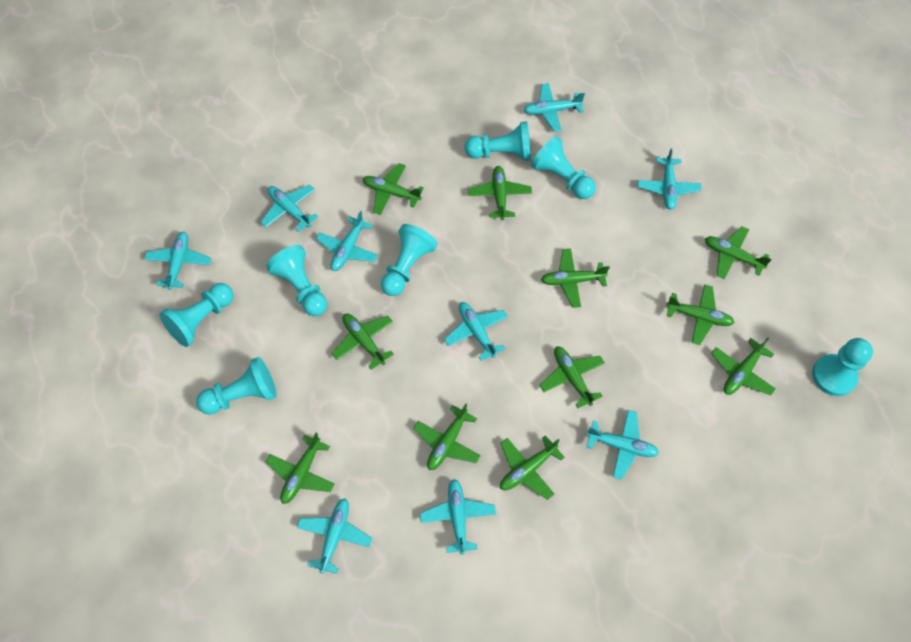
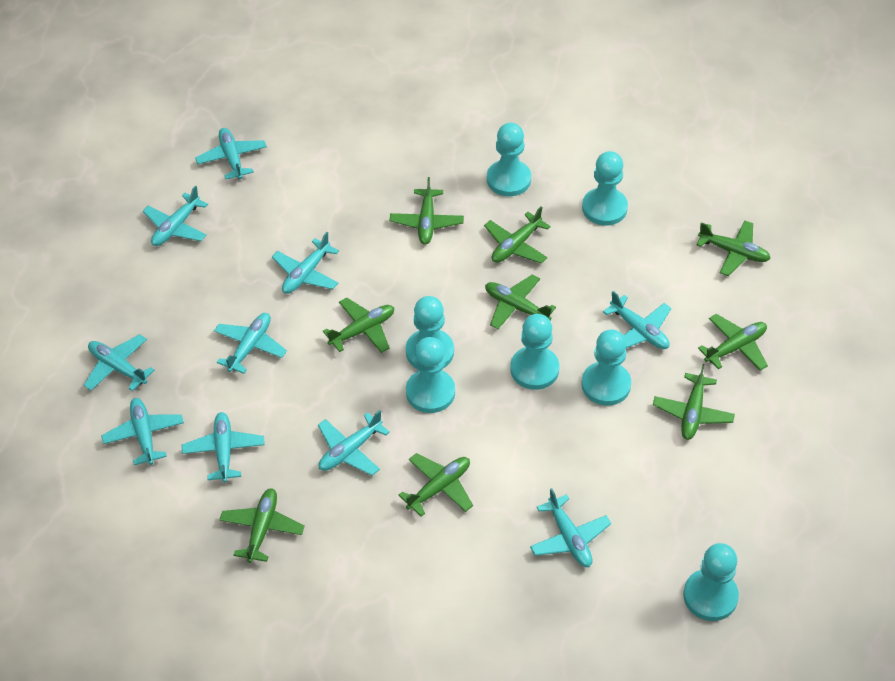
green plane: 11 -> 9
turquoise plane: 9 -> 10

